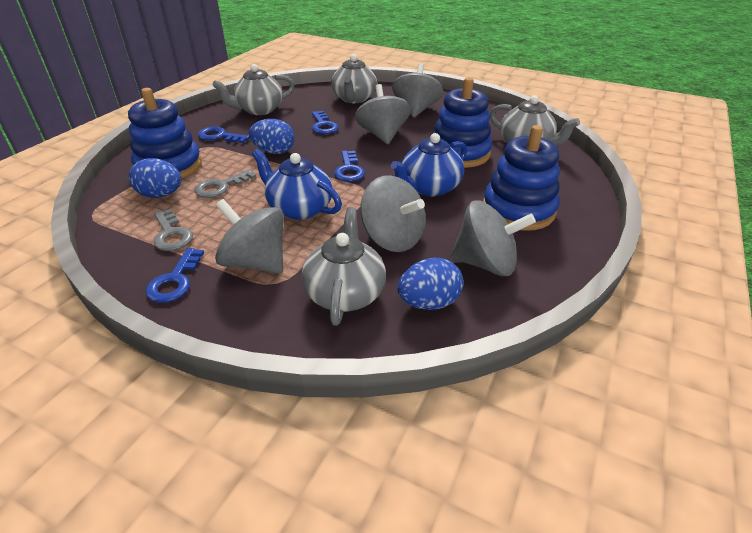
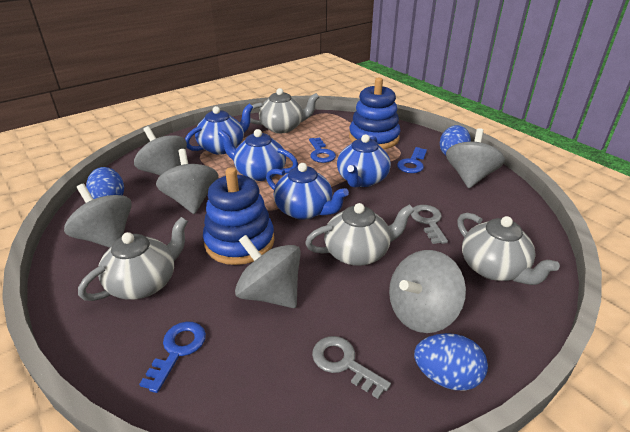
blue key: 4 -> 3
blue stacking toy: 3 -> 2
blue teapot: 2 -> 4
grey spinning top: 5 -> 6

